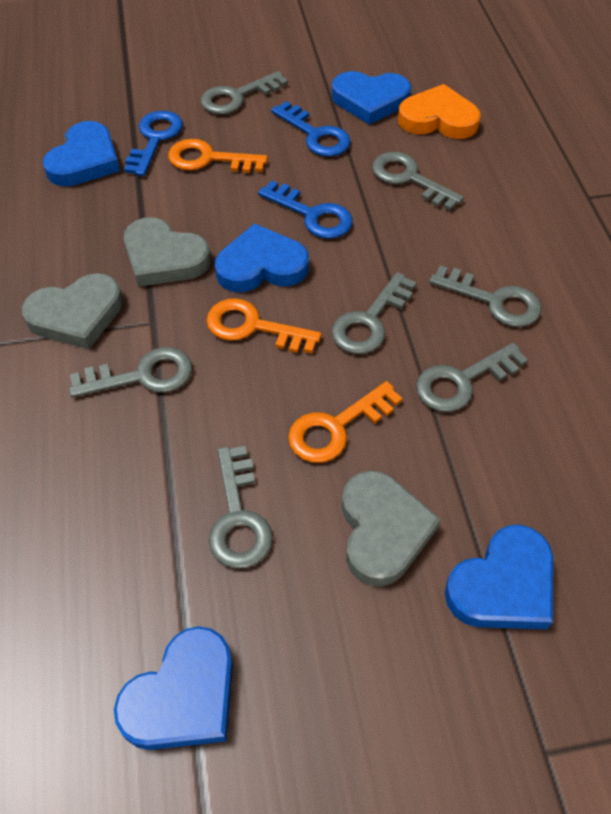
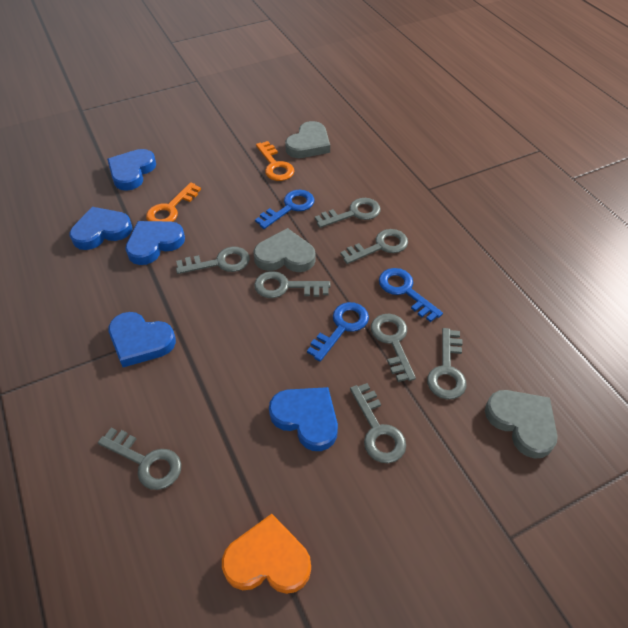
grey key: 7 -> 8
orange key: 3 -> 2

